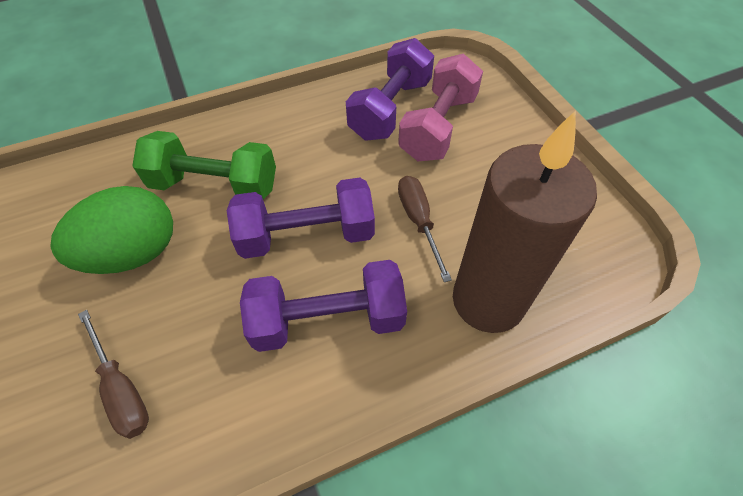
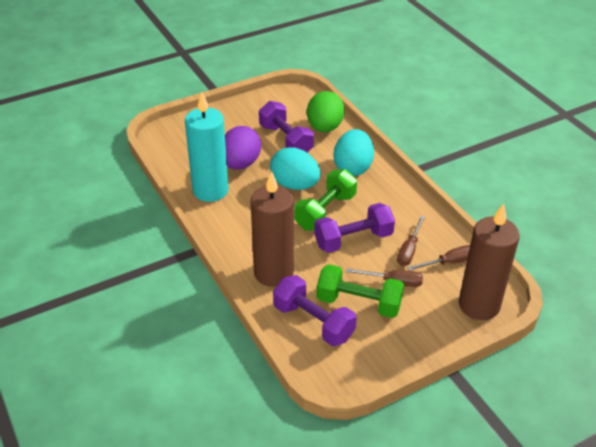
brown candle: 1 -> 2
brown screwdriver: 2 -> 3
green dumbbell: 1 -> 2
pink dumbbell: 1 -> 0
purple egg: 0 -> 1
turquoise candle: 0 -> 1
turquoise egg: 0 -> 2

